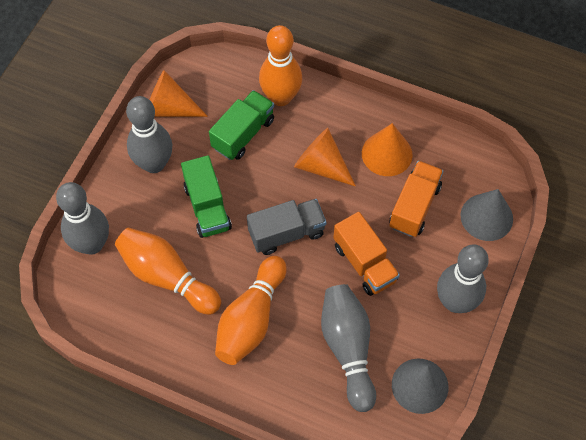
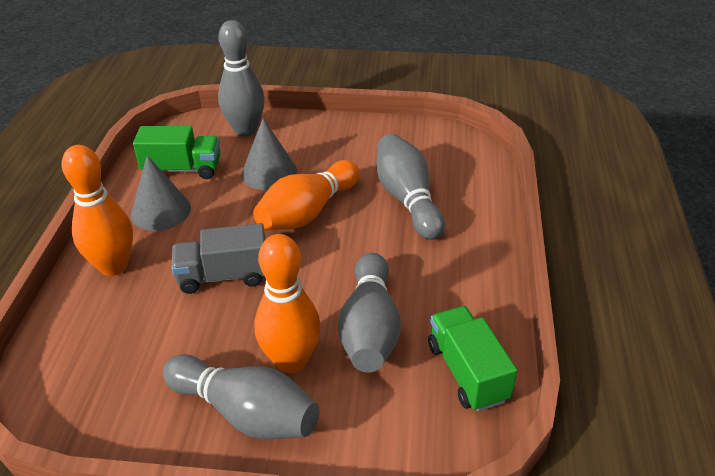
orange cone: 3 -> 0
orange truck: 2 -> 0

